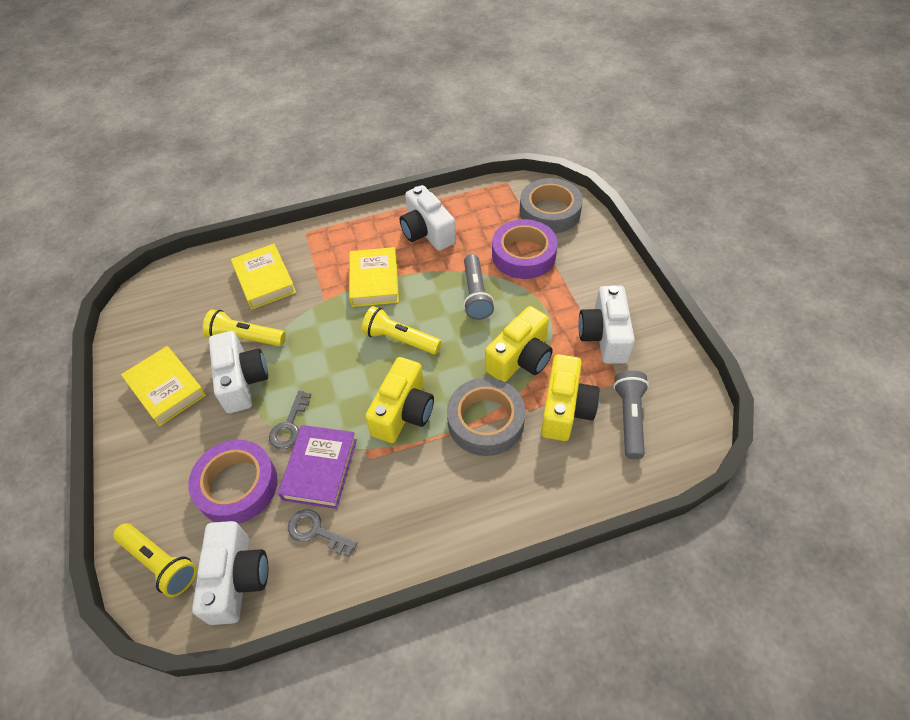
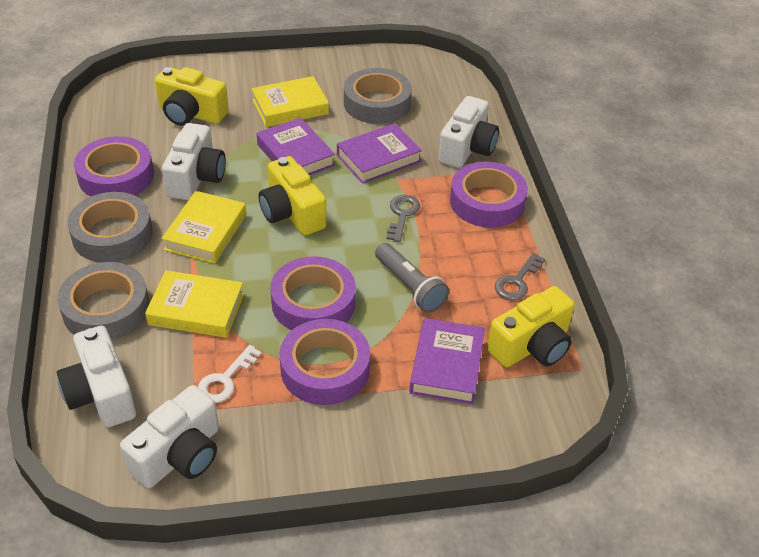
grey flashlight: 2 -> 1
grey tape: 2 -> 3
purple book: 1 -> 3
purple tape: 2 -> 4
white key: 0 -> 1
yellow flashlight: 3 -> 0

